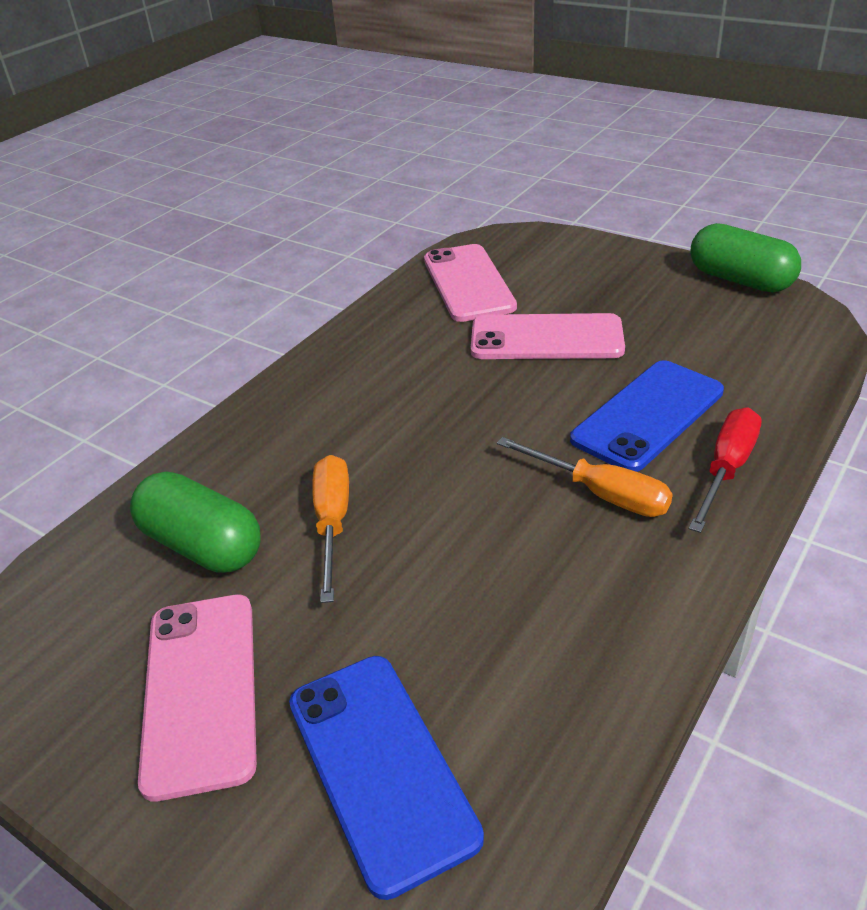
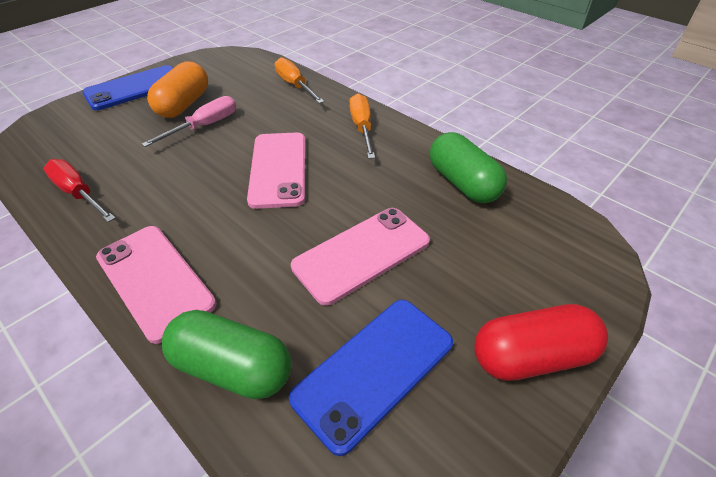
orange capsule: 0 -> 1
pink screwdriver: 0 -> 1
red capsule: 0 -> 1

